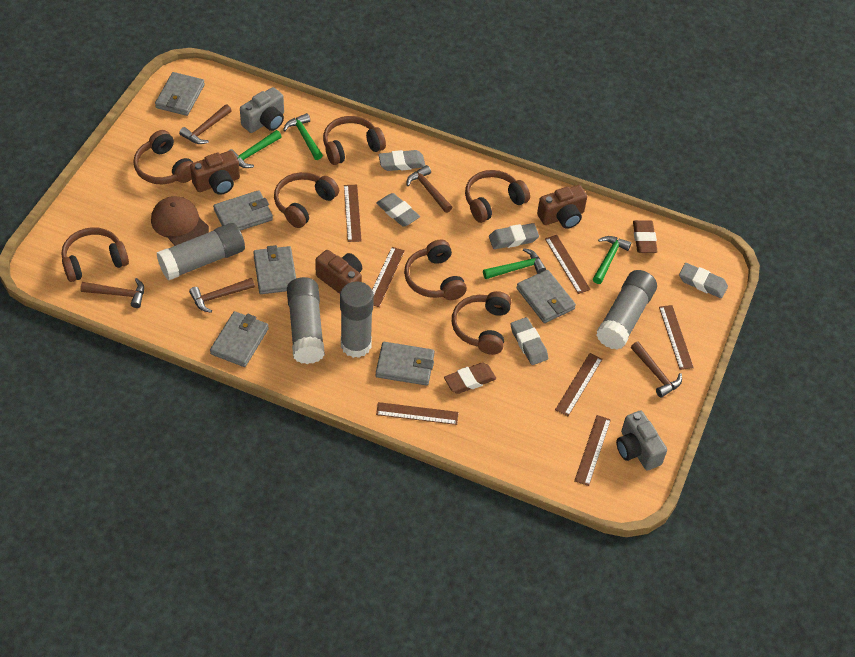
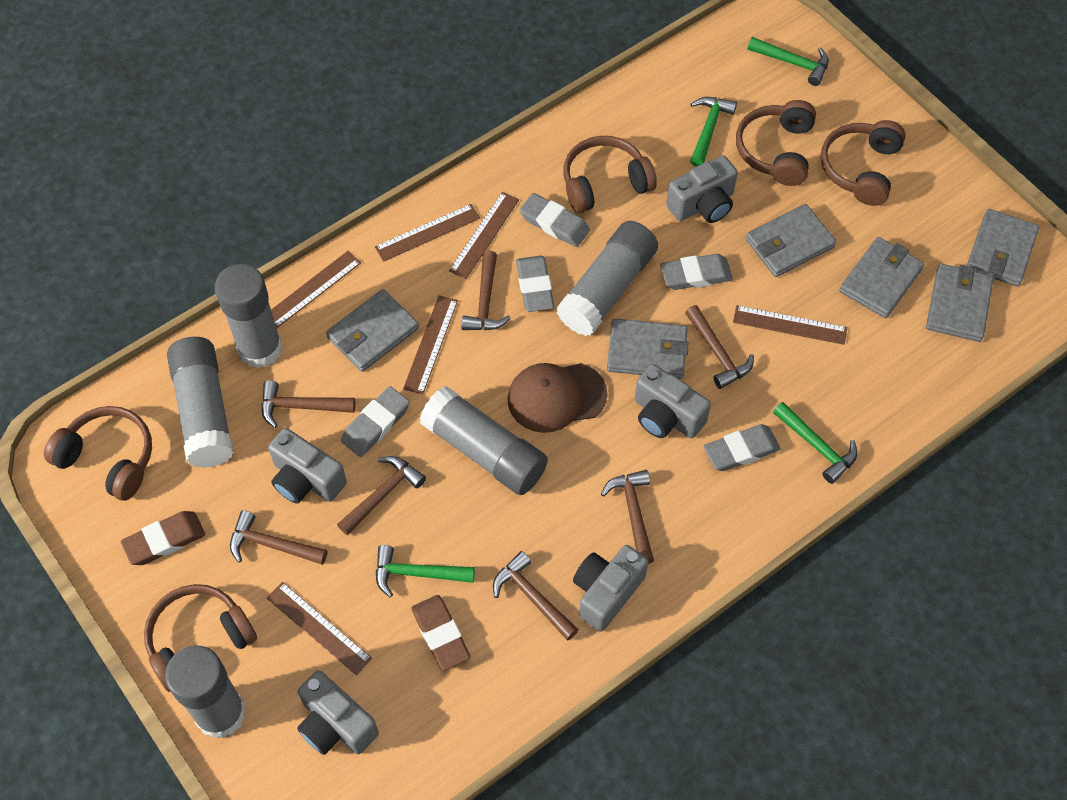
brown camera: 3 -> 0
brown hammer: 5 -> 7
brown headphones: 7 -> 5
brown ruler: 7 -> 6
grey camera: 2 -> 5
grey glue stick: 4 -> 5

